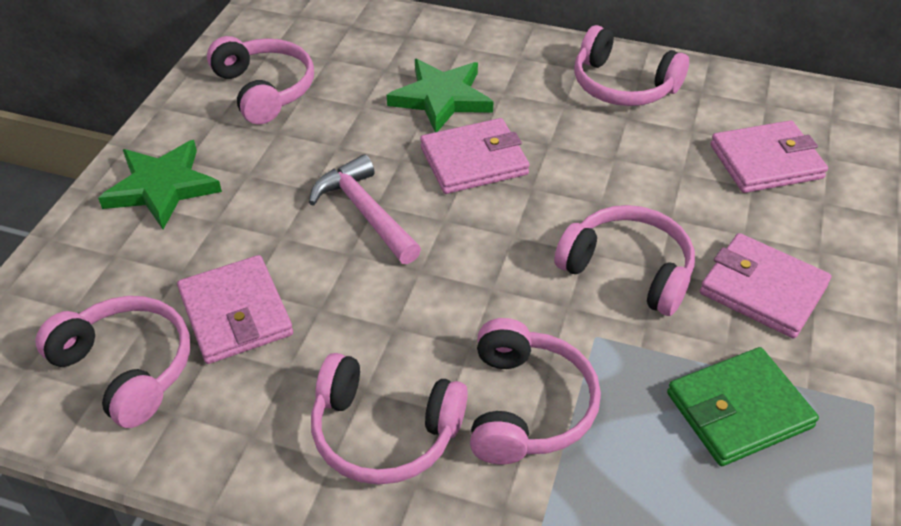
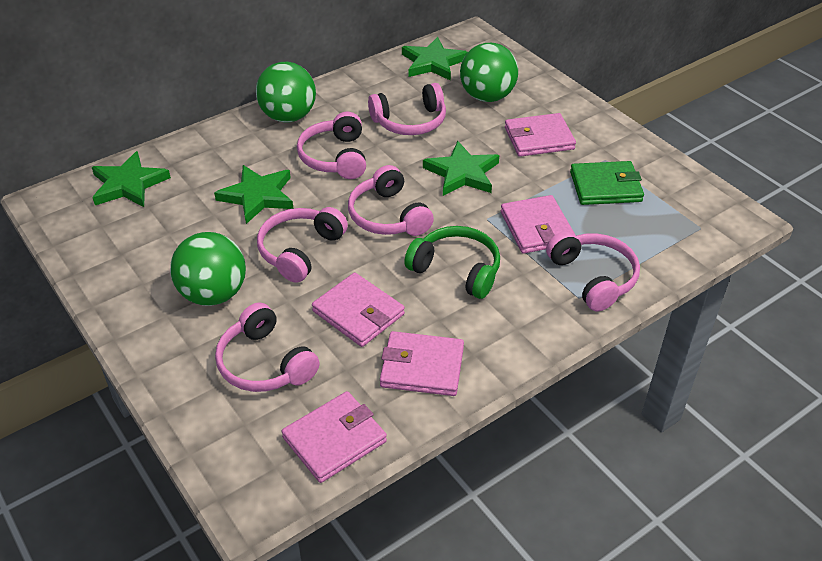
green ball: 0 -> 3
green headphones: 0 -> 1
green star: 2 -> 4
pink hammer: 1 -> 0
pink wallet: 4 -> 5

